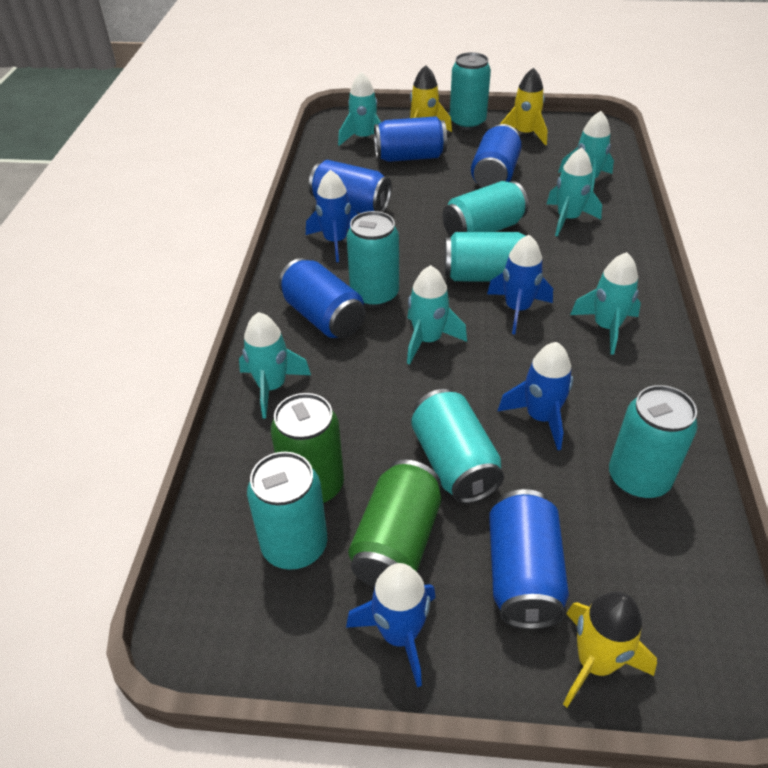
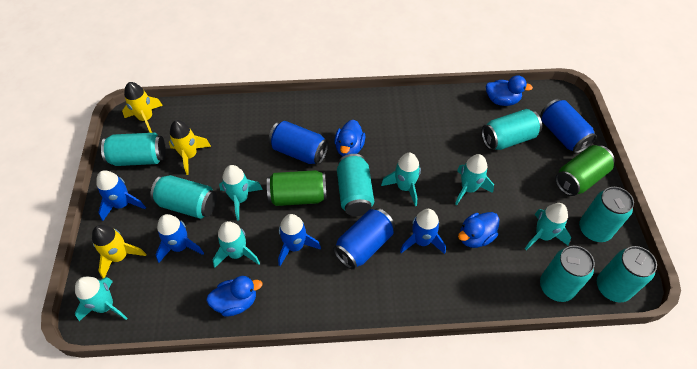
blue can: 5 -> 3
blue duck: 0 -> 4

